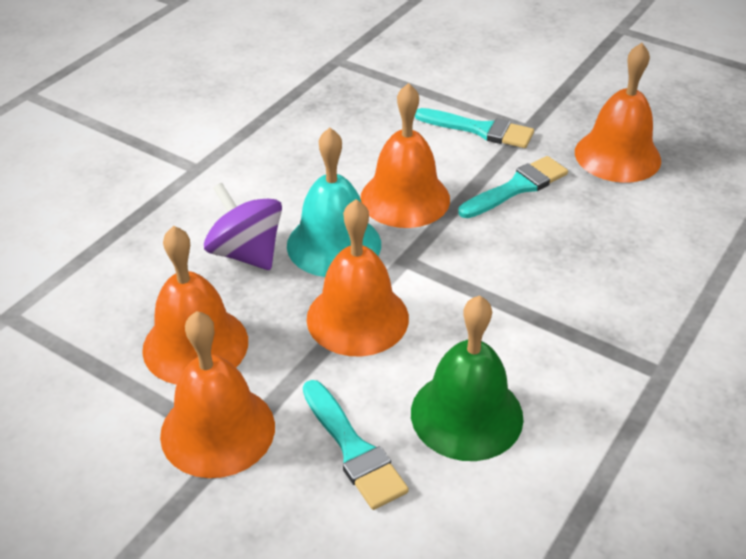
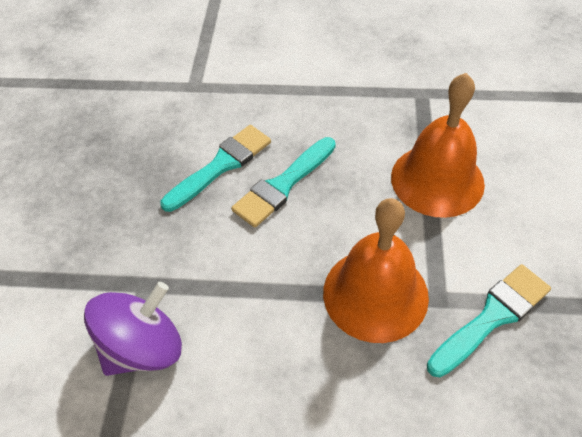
green bell: 1 -> 0
orange bell: 5 -> 2
turquoise bell: 1 -> 0

